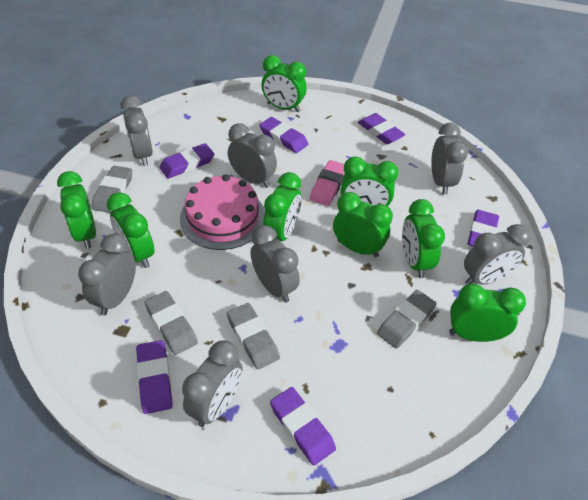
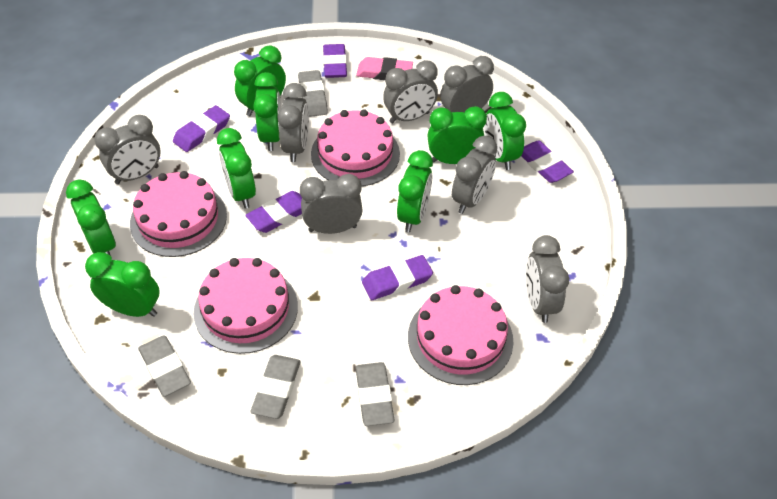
pink cake: 1 -> 4
purple eraser: 6 -> 5

